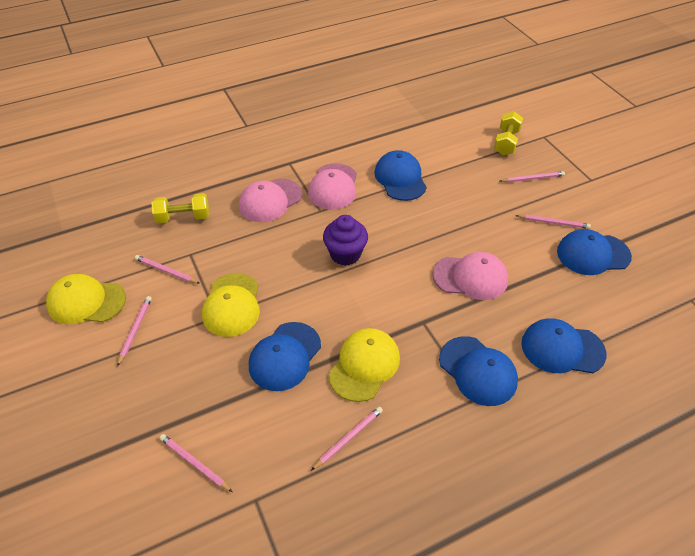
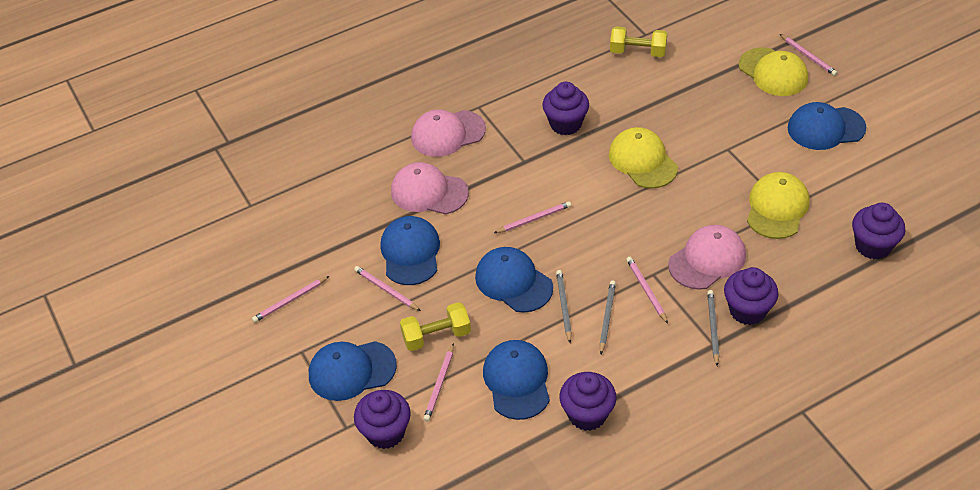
grey pencil: 0 -> 3
purple cupcake: 1 -> 5

